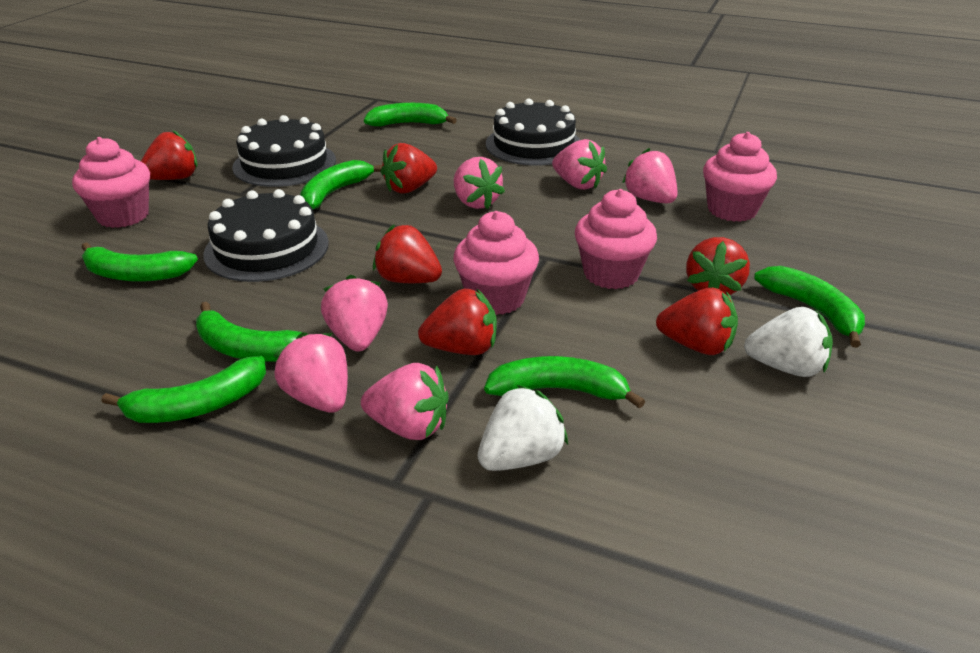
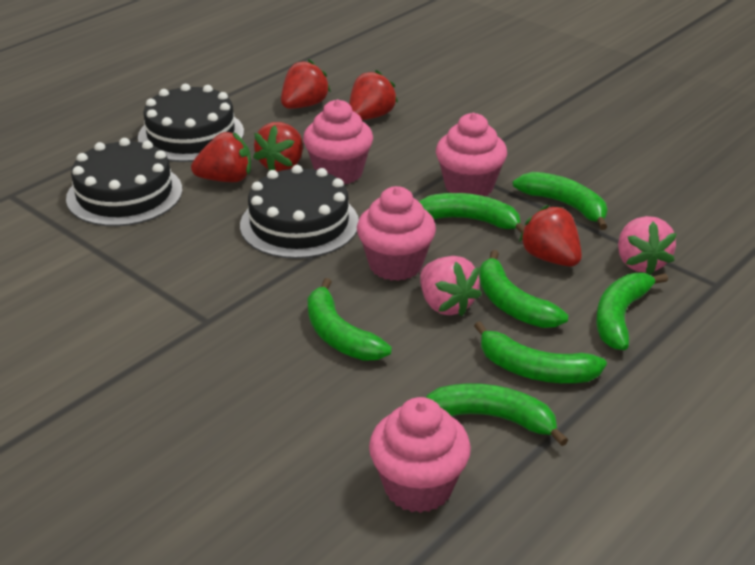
pink strawberry: 6 -> 2
red strawberry: 6 -> 5
white strawberry: 2 -> 0

